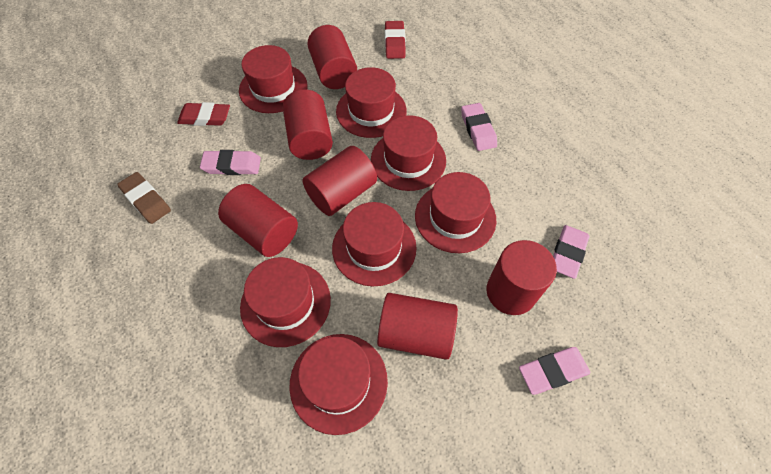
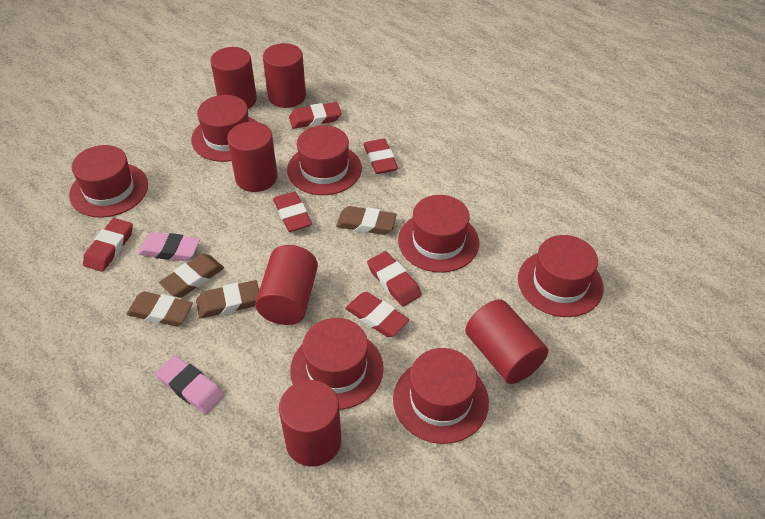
brown eraser: 1 -> 4
pink eraser: 4 -> 2
red eraser: 2 -> 6

